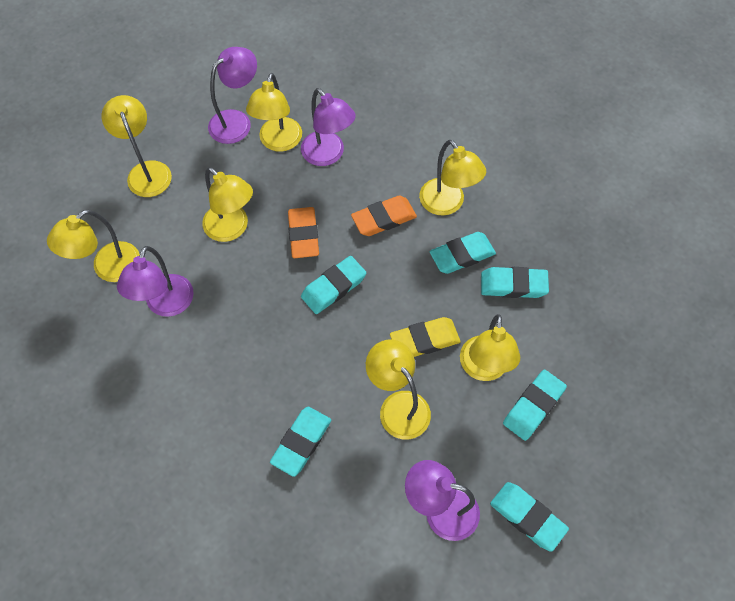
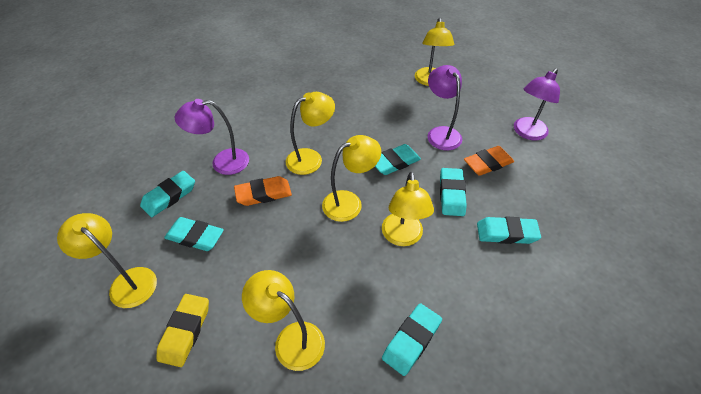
purple lamp: 4 -> 3
yellow lamp: 7 -> 6

